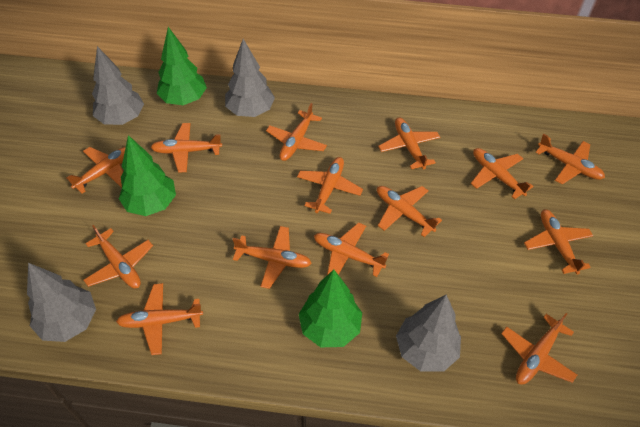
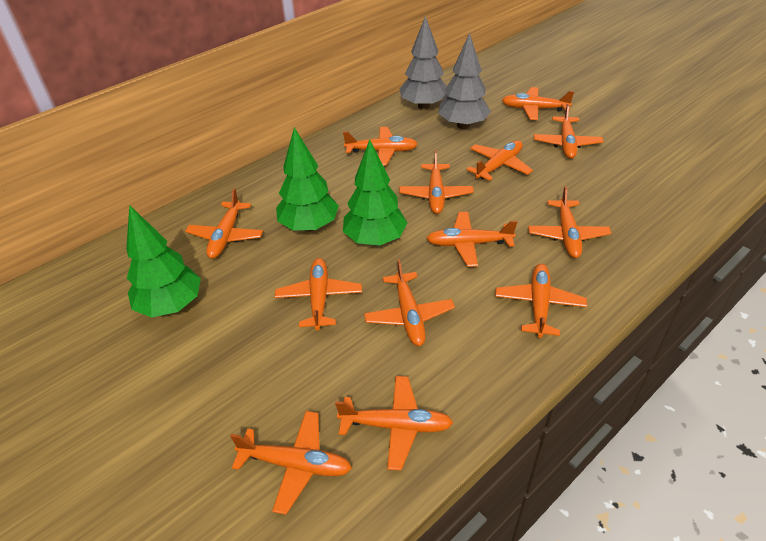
grey tree: 4 -> 2
orange plane: 14 -> 13

